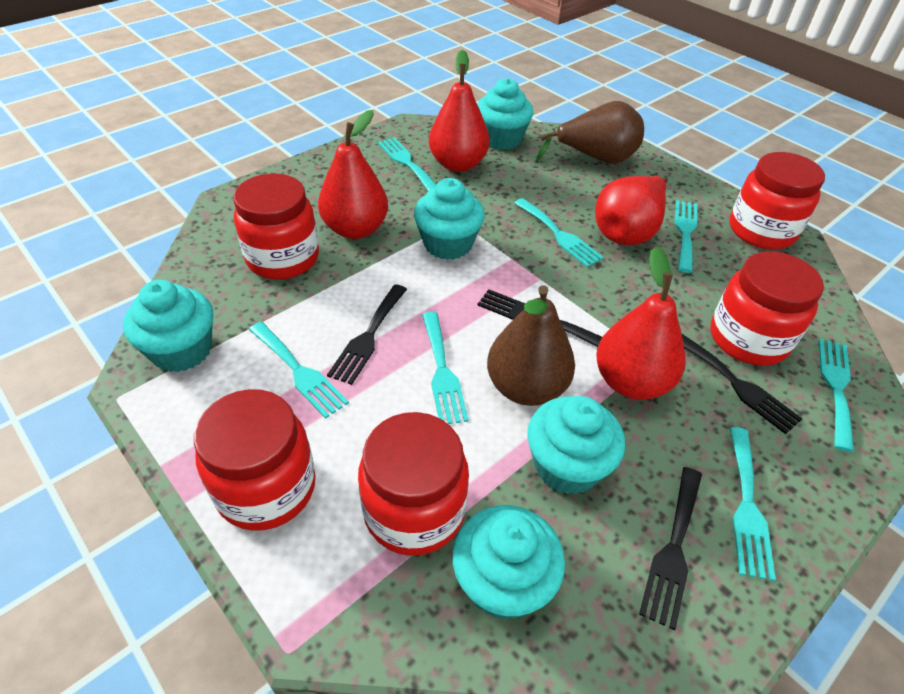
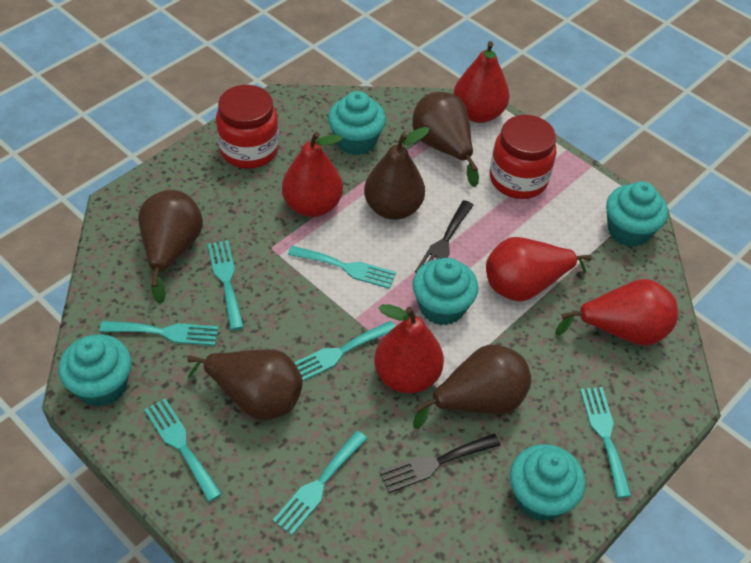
black fork: 4 -> 2
brown pear: 2 -> 5
red jar: 5 -> 2
red pear: 4 -> 5

